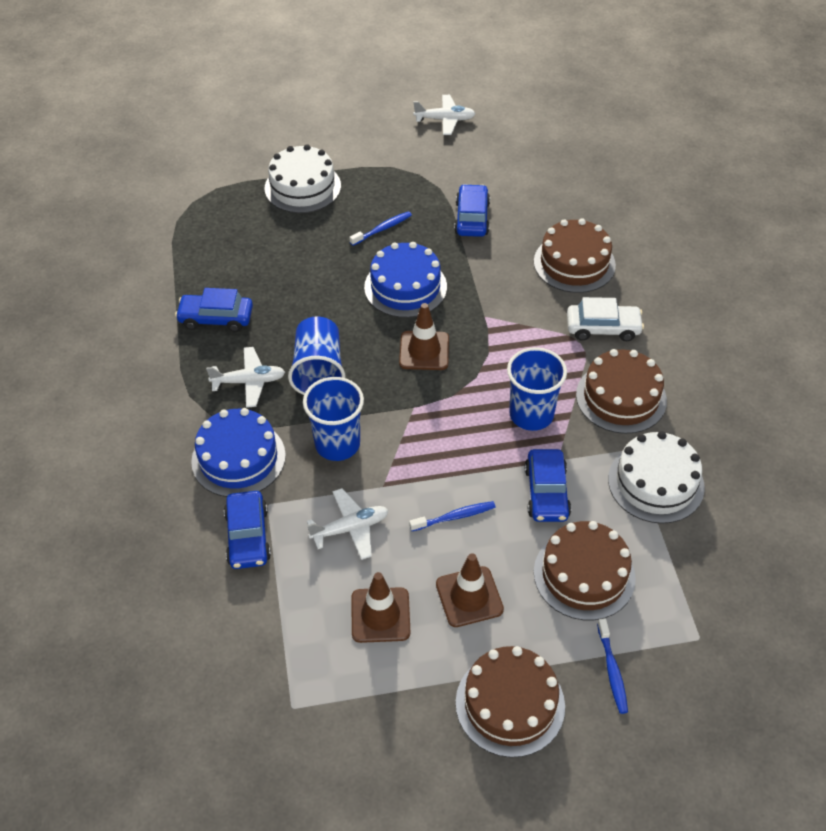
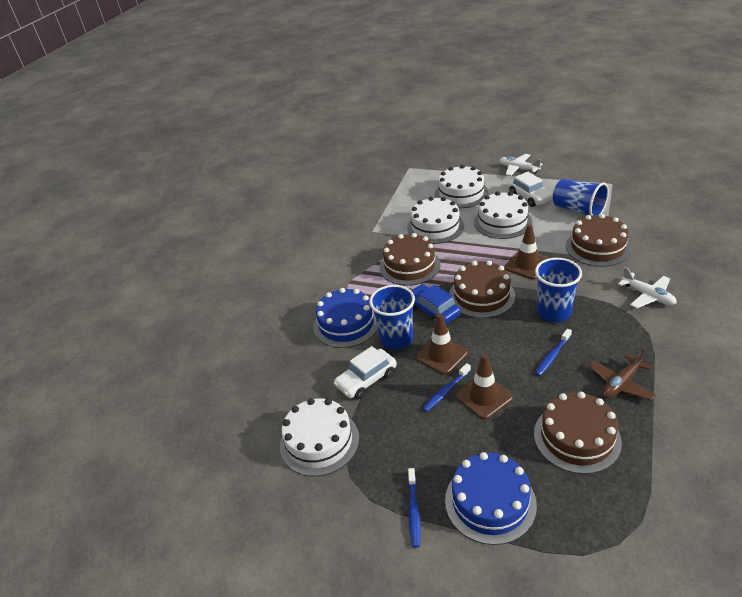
blue car: 4 -> 1
brown plane: 0 -> 1
white cake: 2 -> 4
white car: 1 -> 2
white plane: 3 -> 2

